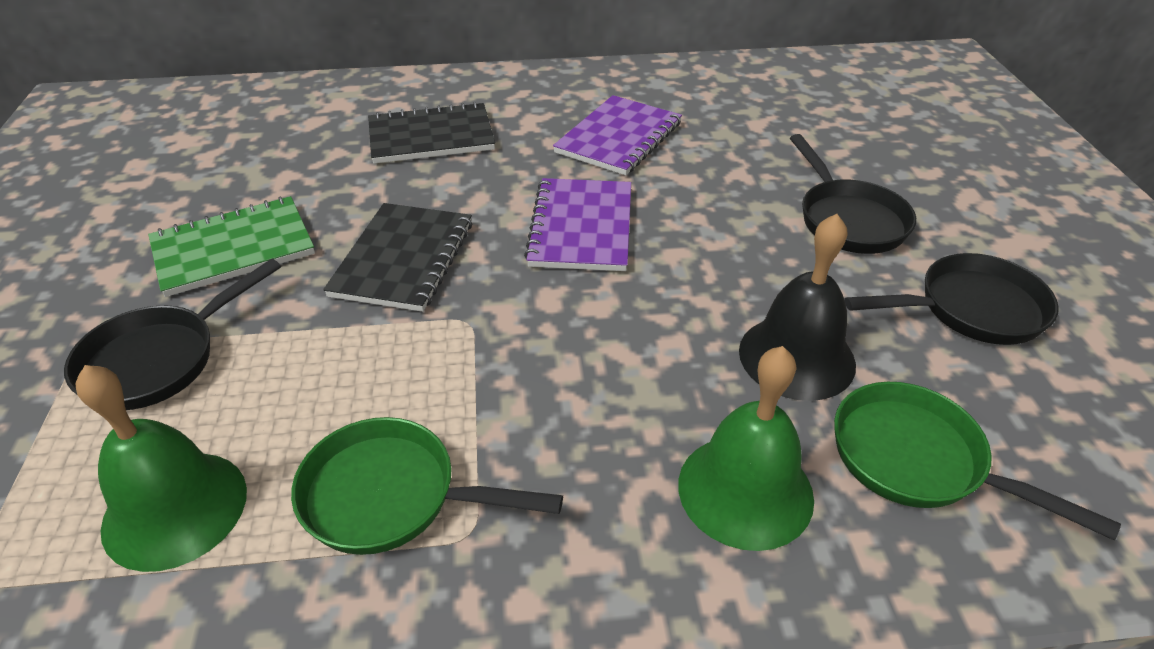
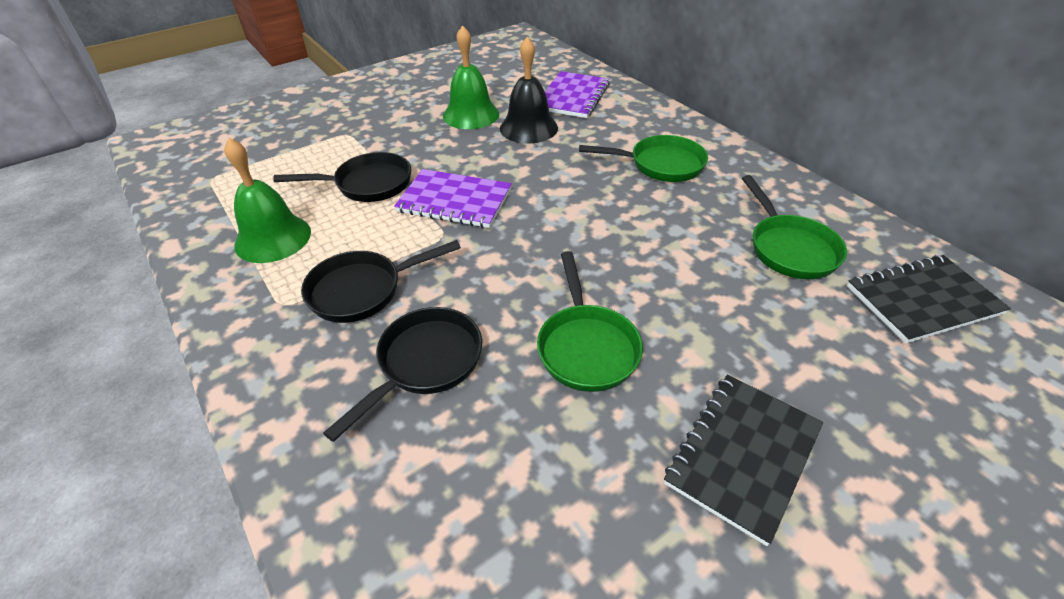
green notebook: 1 -> 0
green pan: 2 -> 3

